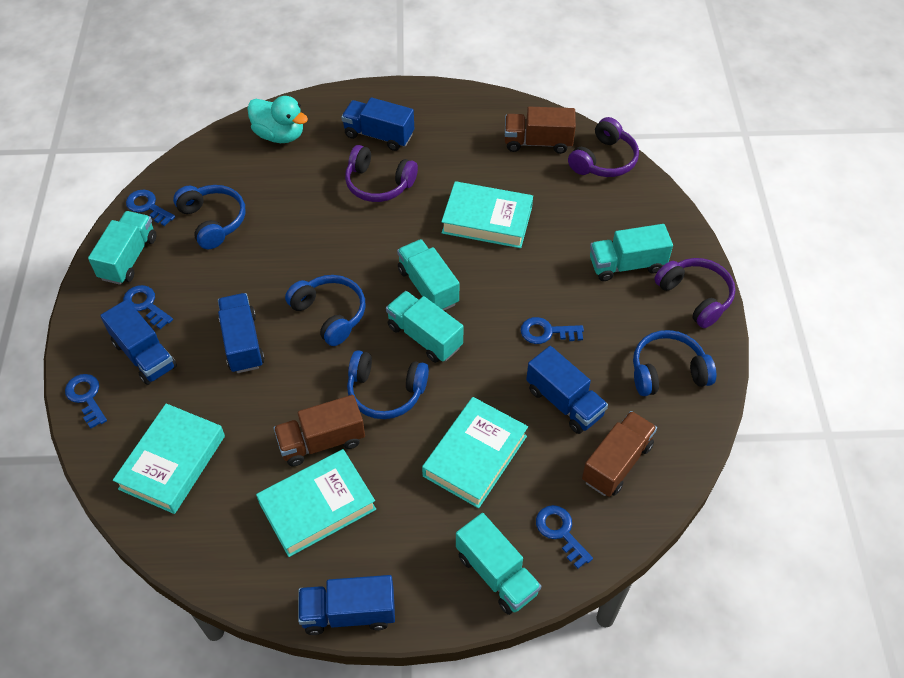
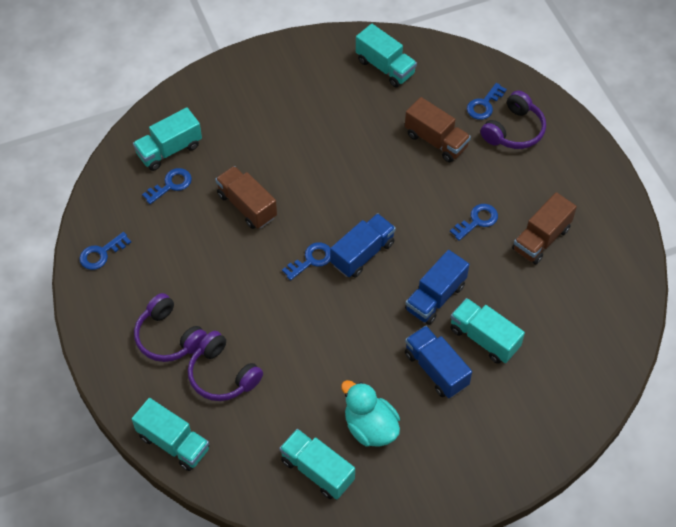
blue headphones: 4 -> 0
blue truck: 5 -> 3
turquoise book: 4 -> 0

